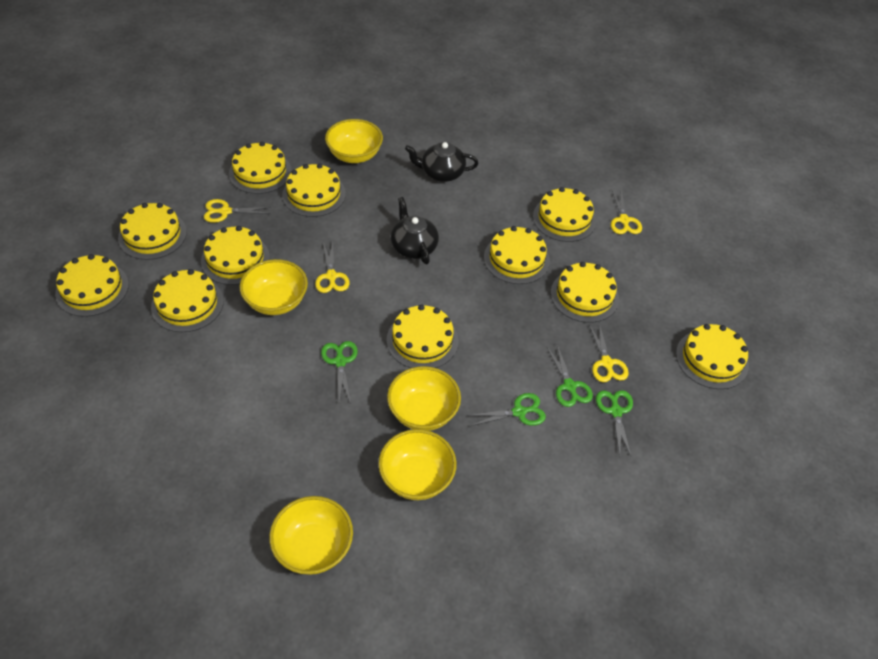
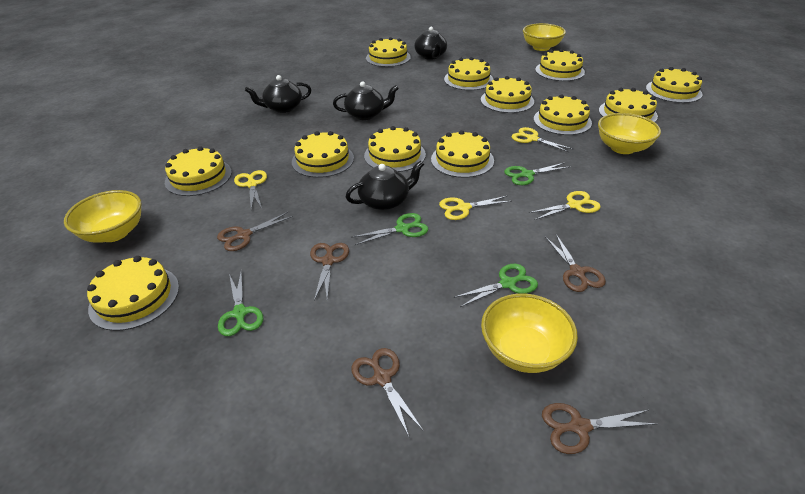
black teapot: 2 -> 4
brown scissors: 0 -> 5
yellow bowl: 5 -> 4
yellow cake: 11 -> 12

